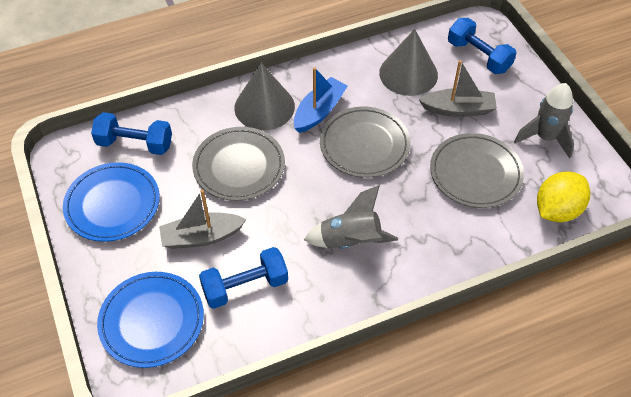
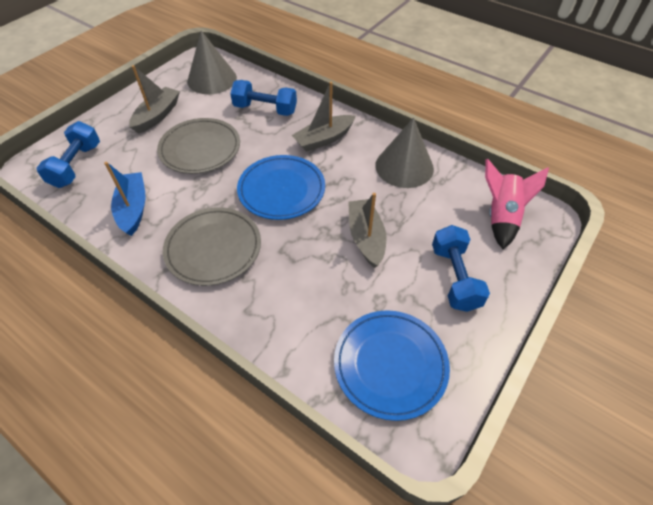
grey boat: 2 -> 3
grey plate: 3 -> 2
grey rocket: 2 -> 0
pink rocket: 0 -> 1
yellow lemon: 1 -> 0

